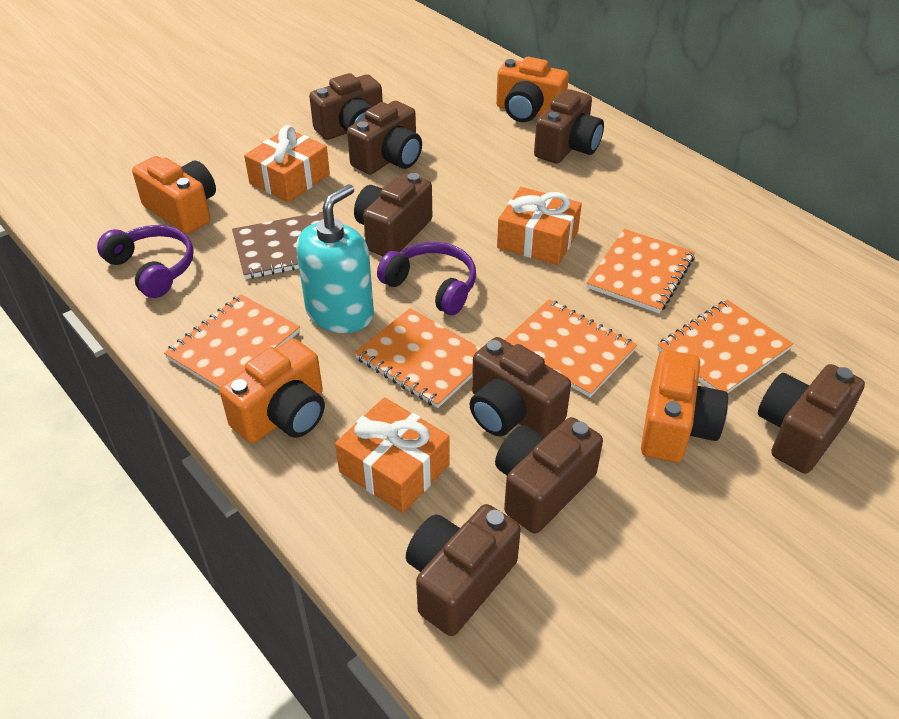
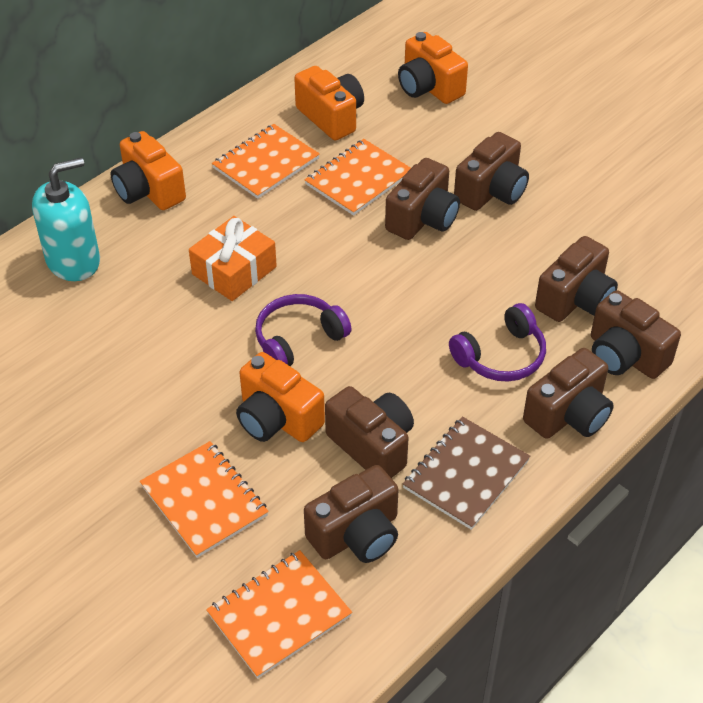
brown camera: 8 -> 7
orange gift: 3 -> 1
orange notebook: 5 -> 4

